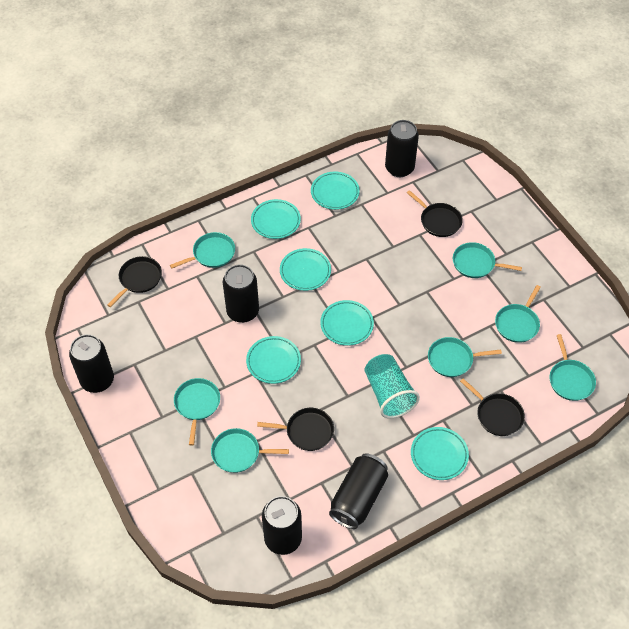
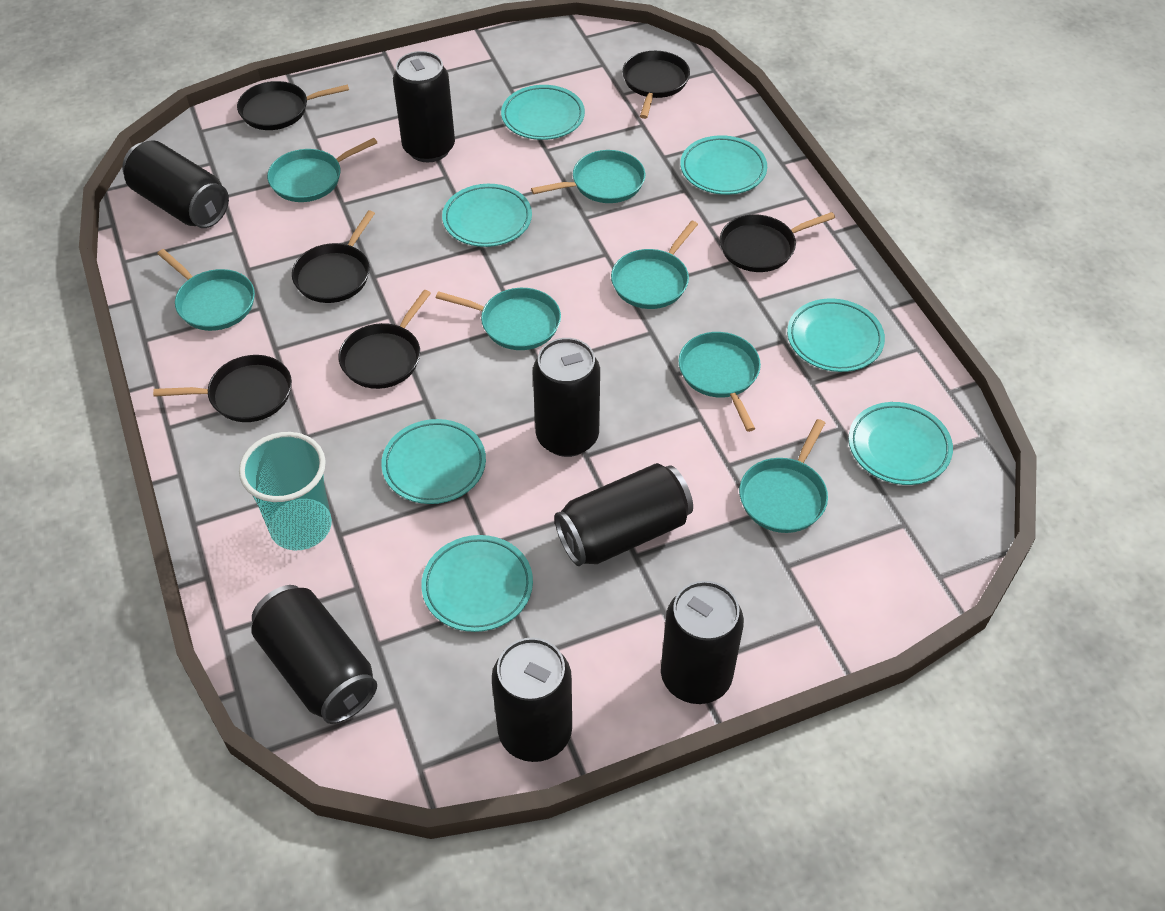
black can: 5 -> 7
black pan: 4 -> 6
turquoise plate: 6 -> 7

